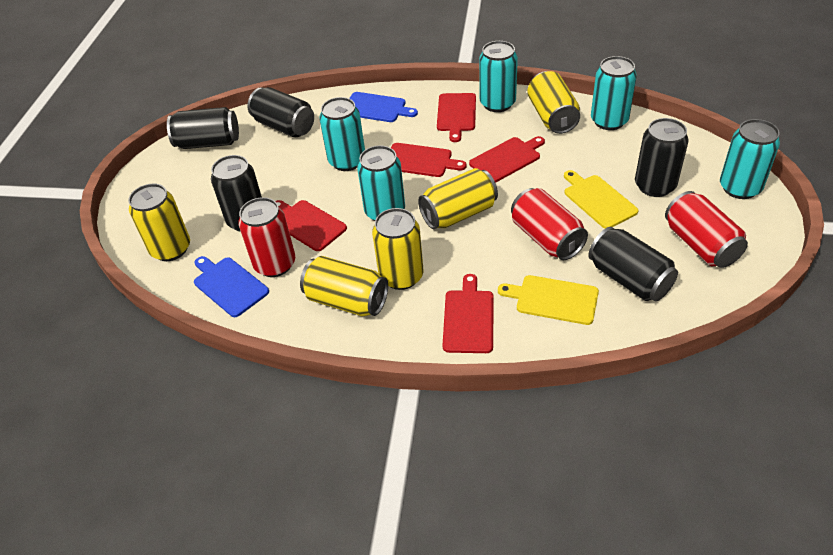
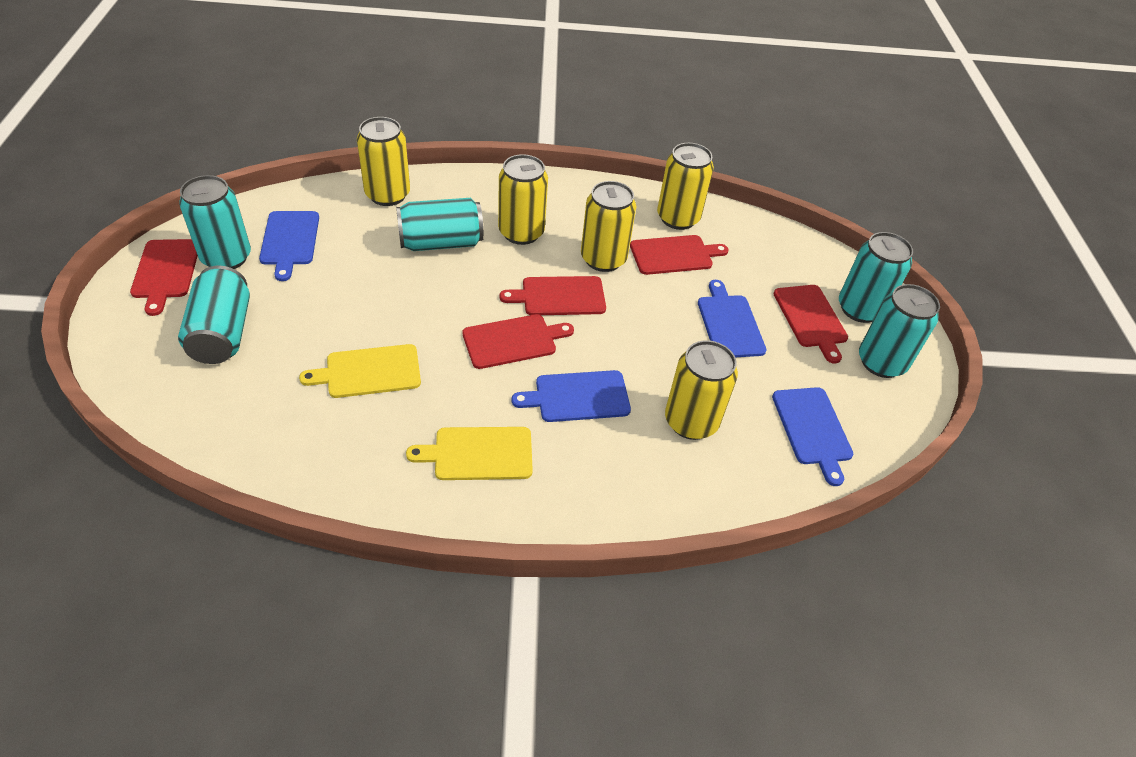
black can: 5 -> 0
blue cutting board: 2 -> 4
red can: 3 -> 0

